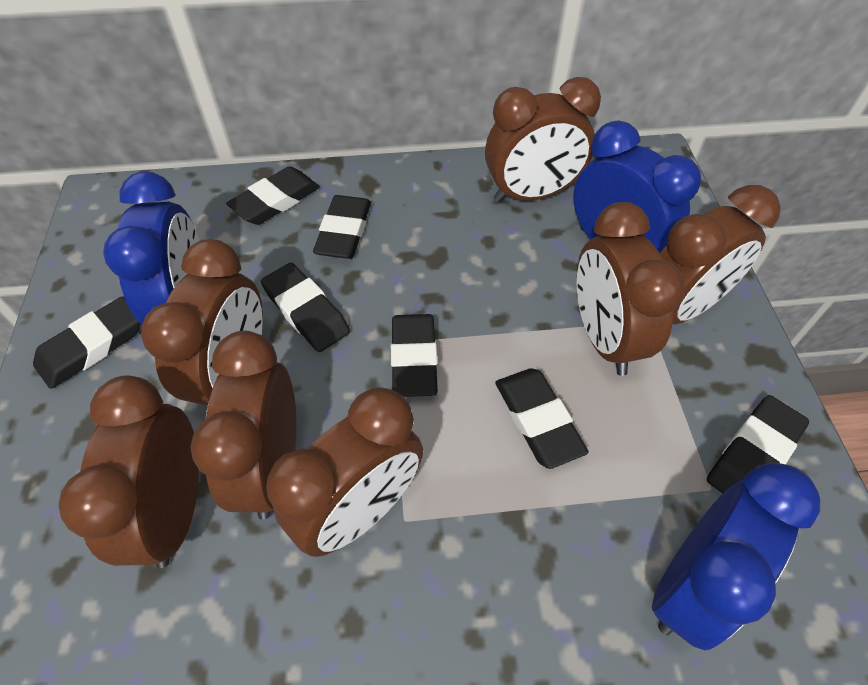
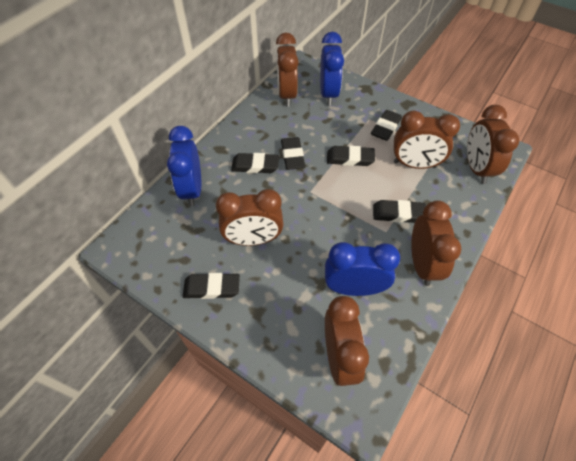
black eraser: 7 -> 6
brown clock: 7 -> 6

